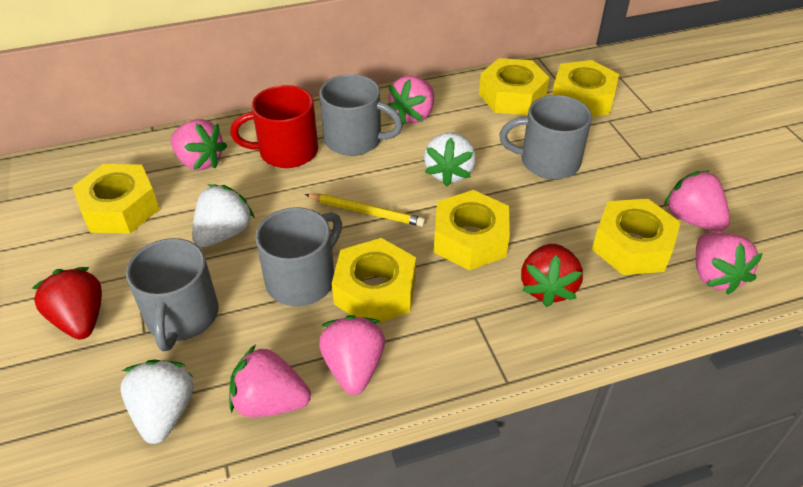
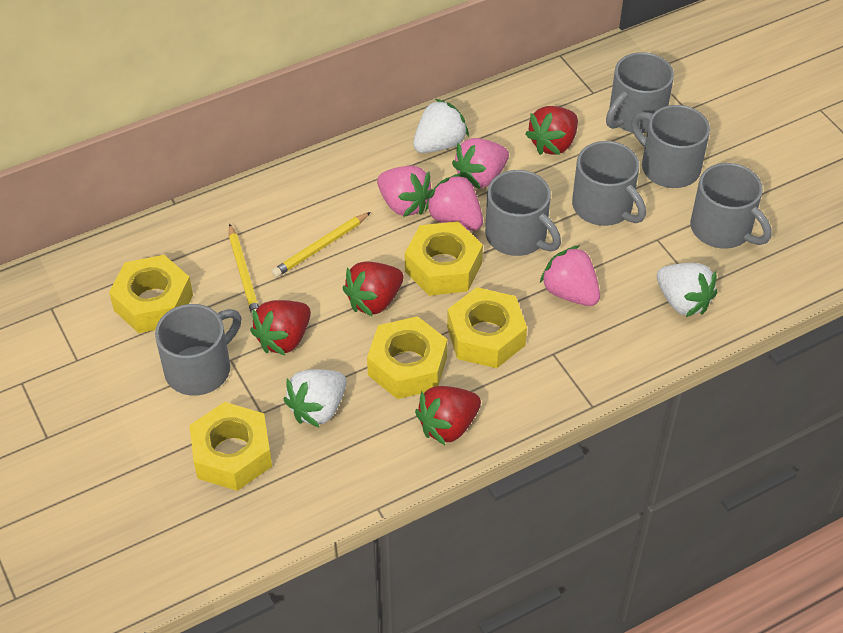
grey mug: 4 -> 6
pink strawberry: 6 -> 4
red mug: 1 -> 0
red strawberry: 2 -> 4
yellow nut: 6 -> 5
yellow pencil: 1 -> 2

